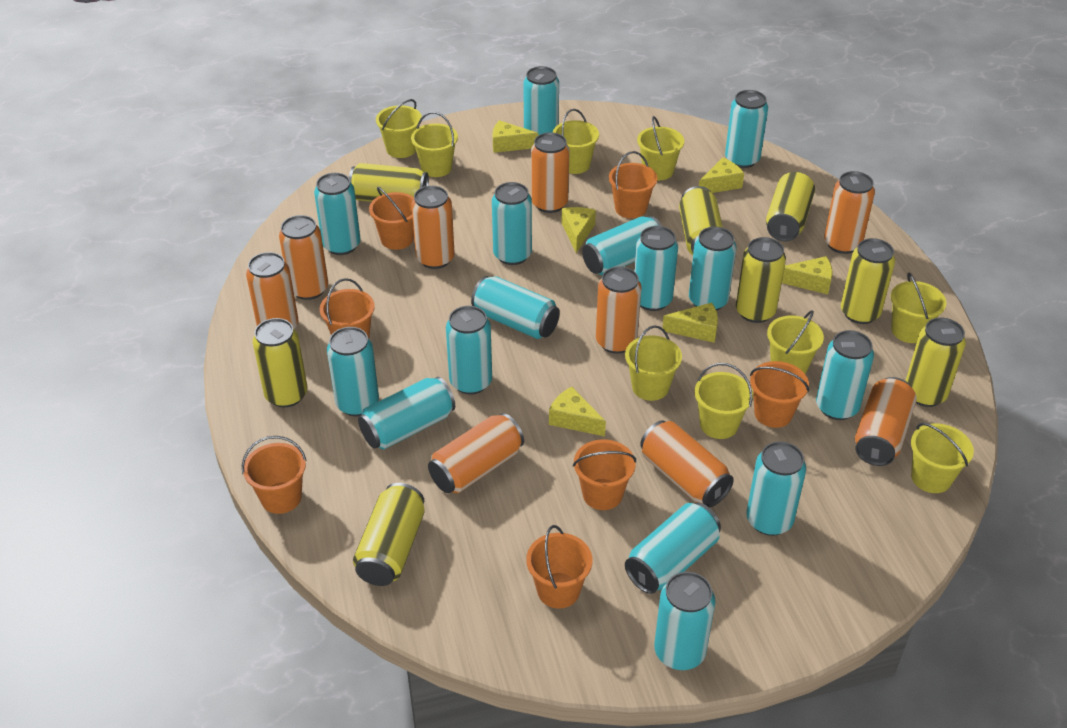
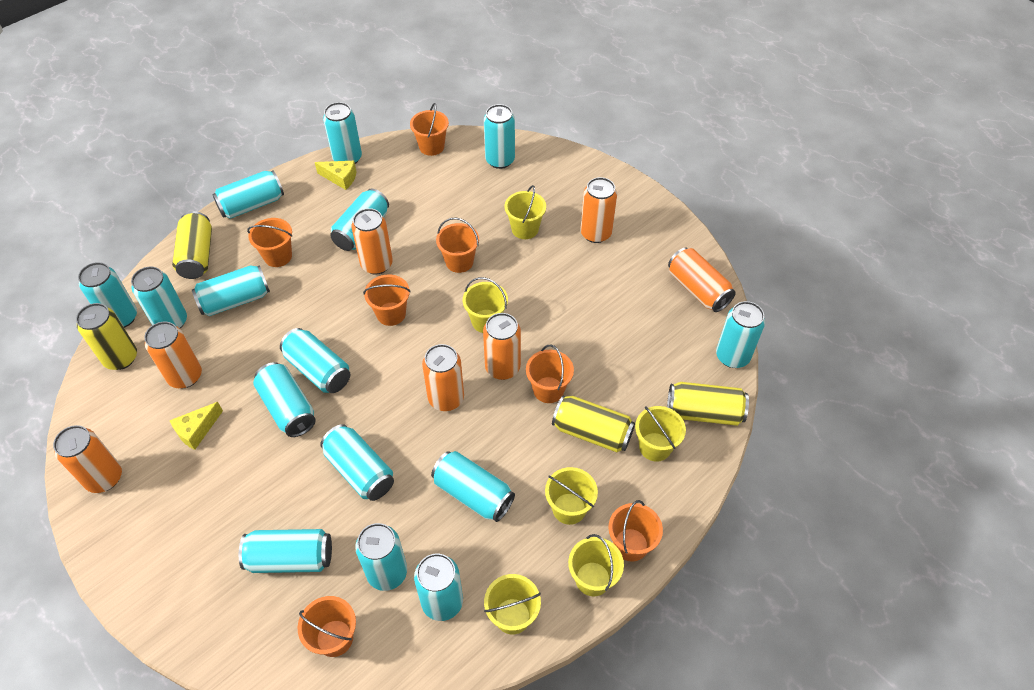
orange can: 9 -> 7
yellow bucket: 9 -> 6
yellow can: 8 -> 4
yellow cheese: 6 -> 2

